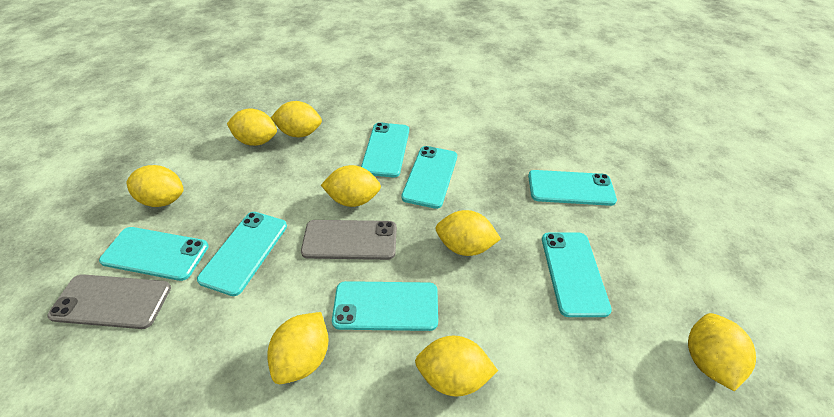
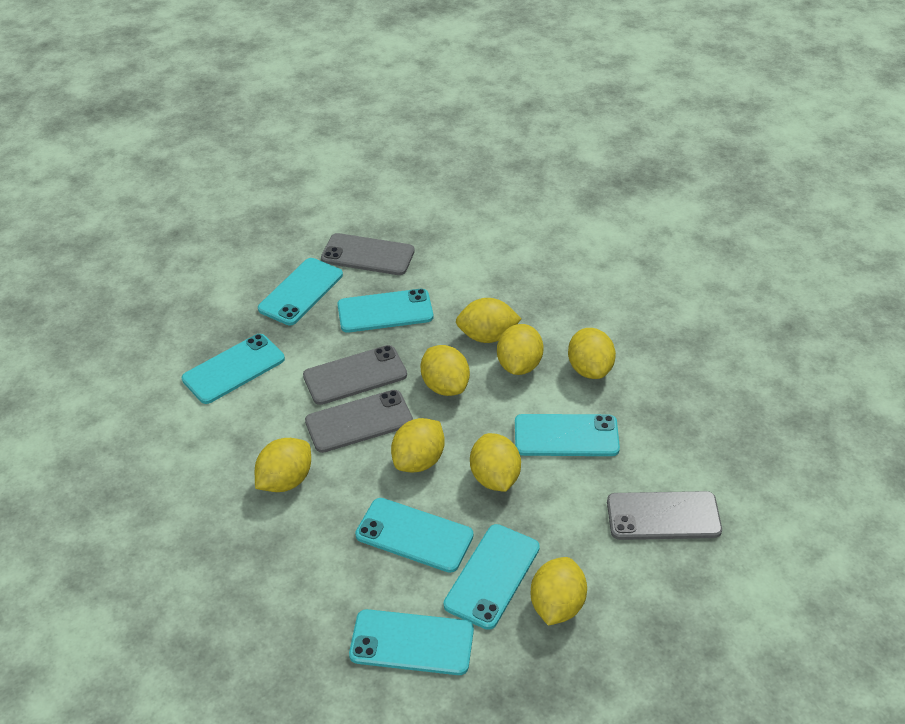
grey phone: 2 -> 4

